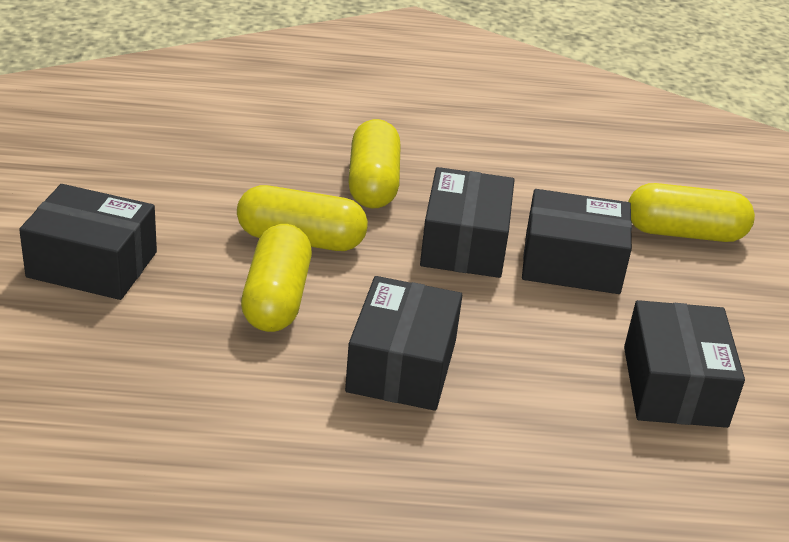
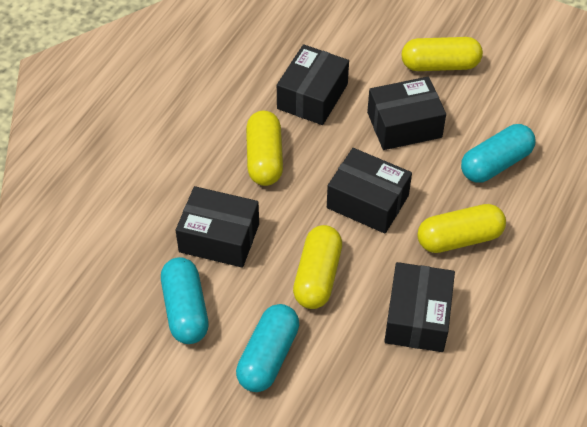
turquoise capsule: 0 -> 3

